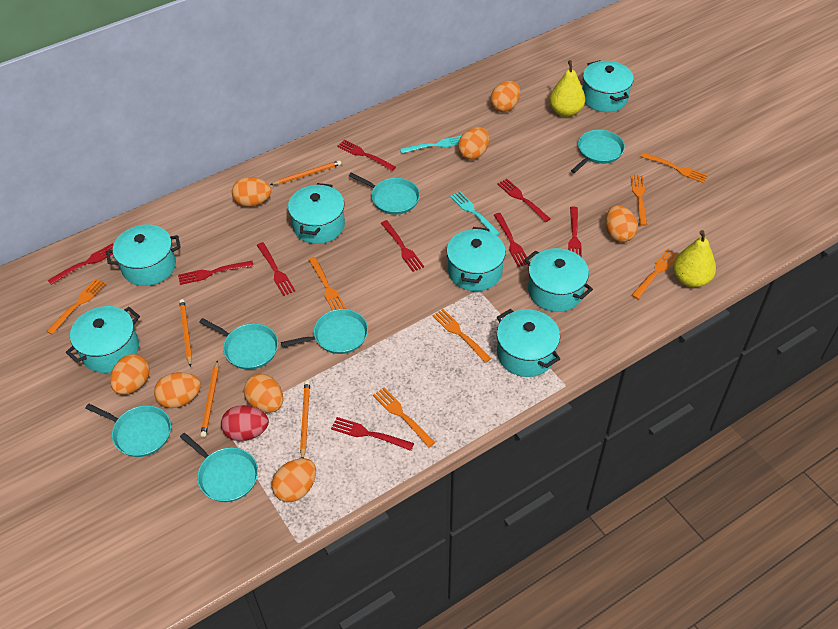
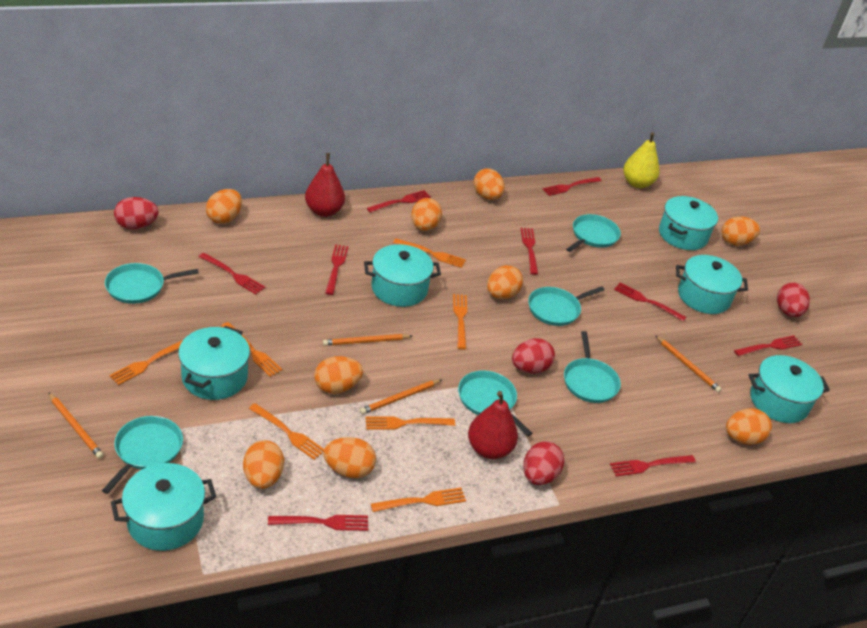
orange egg: 8 -> 9
red egg: 1 -> 4
red pear: 0 -> 2
turquoise fork: 2 -> 0
turquoise pot: 7 -> 6
yellow pear: 2 -> 1

